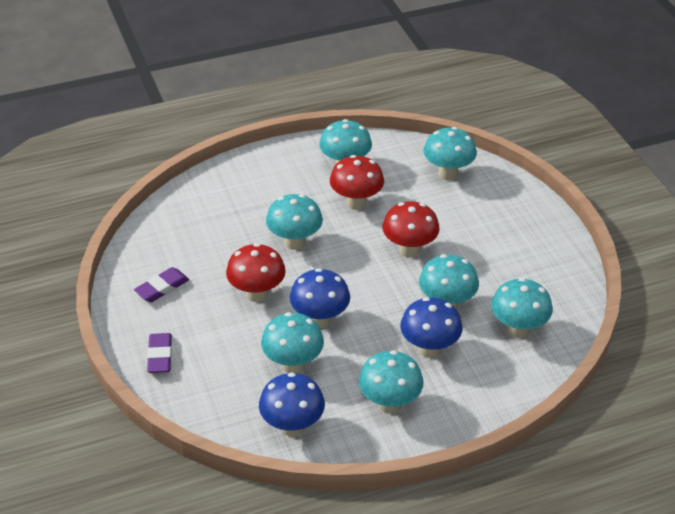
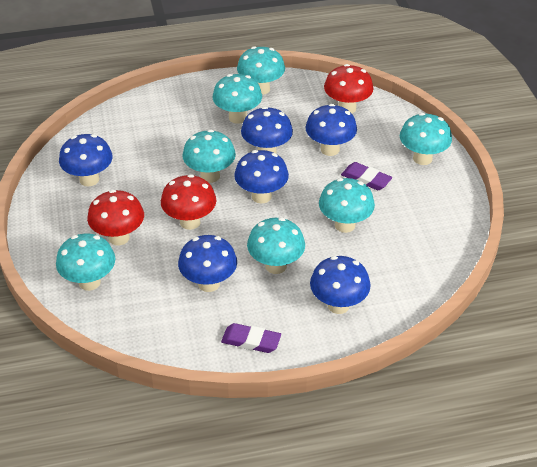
blue mushroom: 3 -> 6

